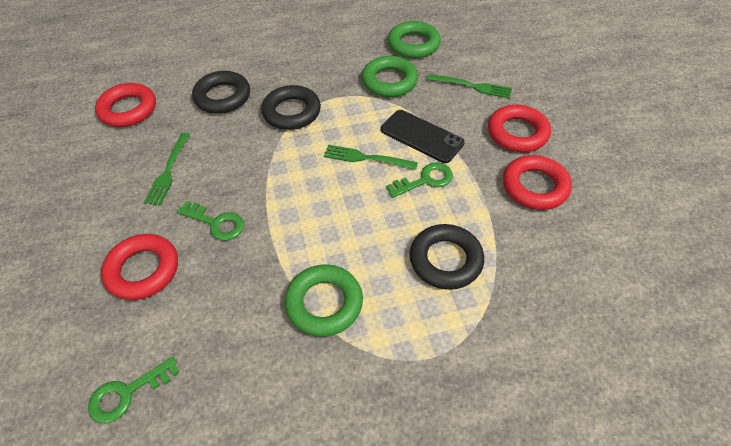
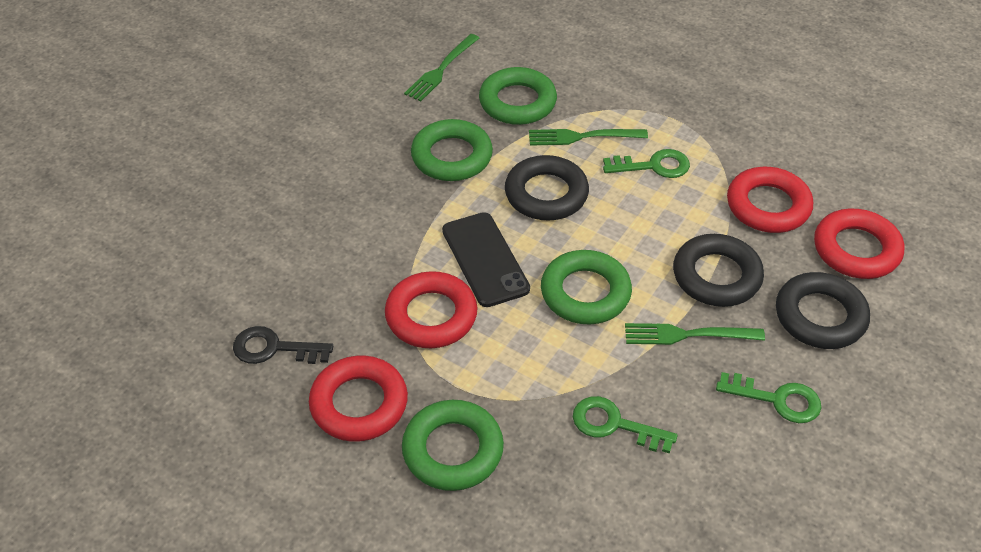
black key: 0 -> 1
green ring: 3 -> 4

